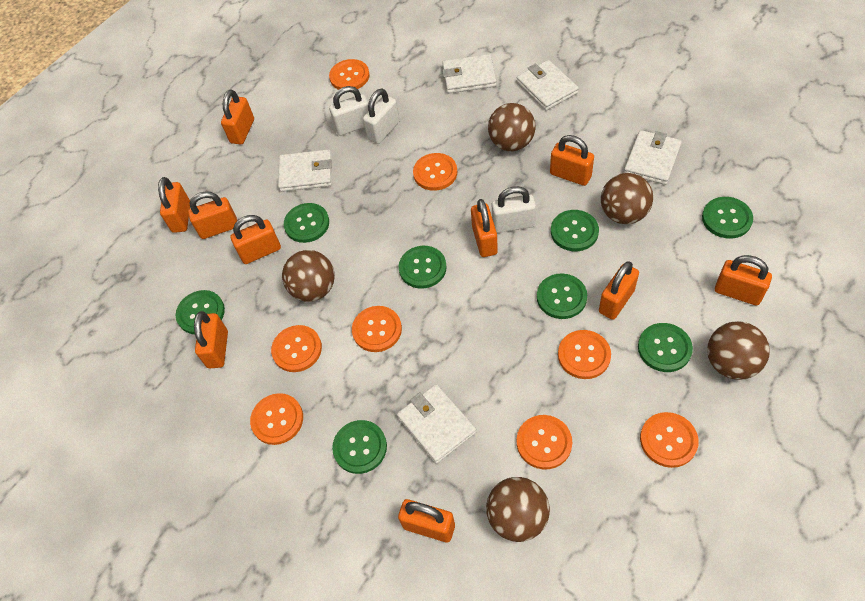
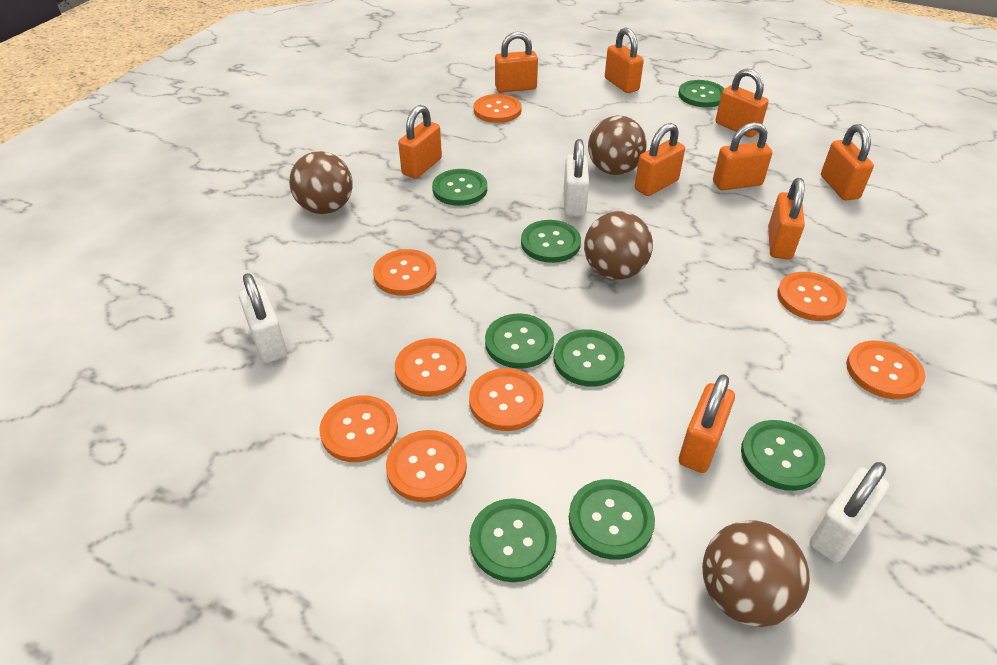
brown ball: 5 -> 4
orange padlock: 10 -> 9
white wallet: 5 -> 0

